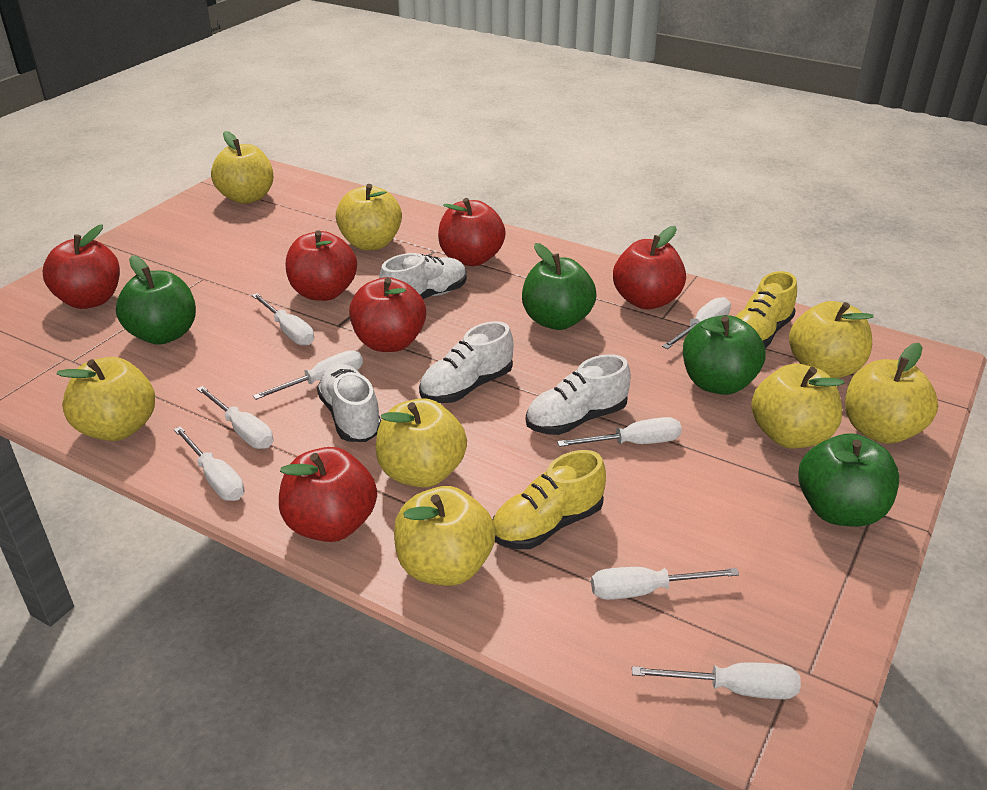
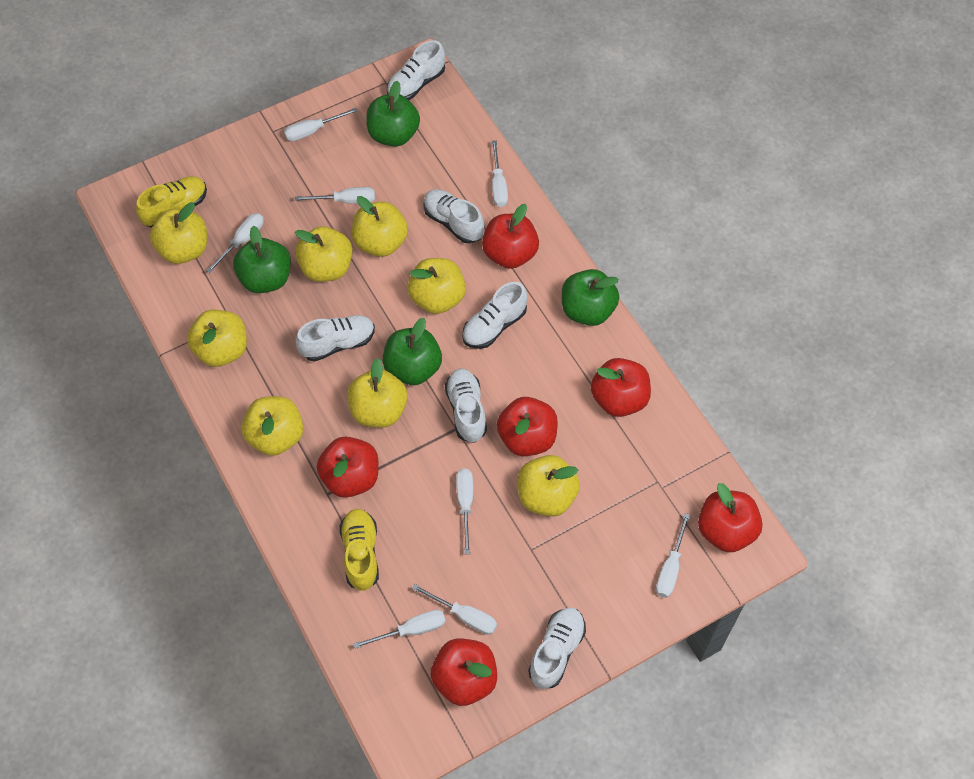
white shoe: 4 -> 6

